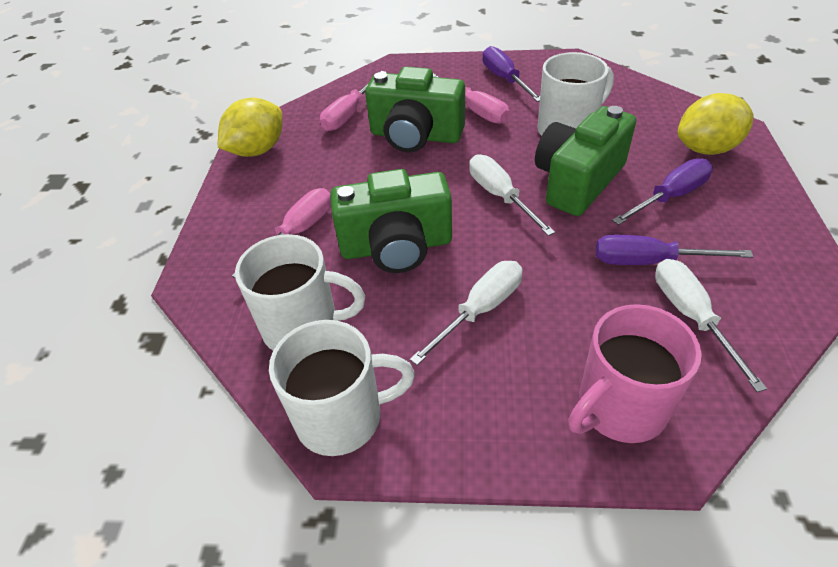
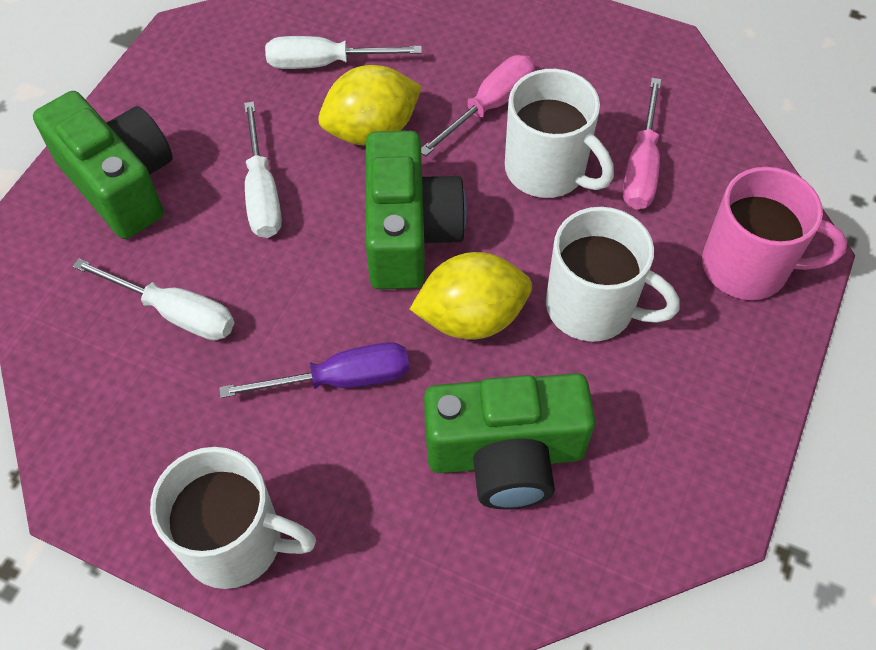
pink screwdriver: 3 -> 2
purple screwdriver: 3 -> 1

